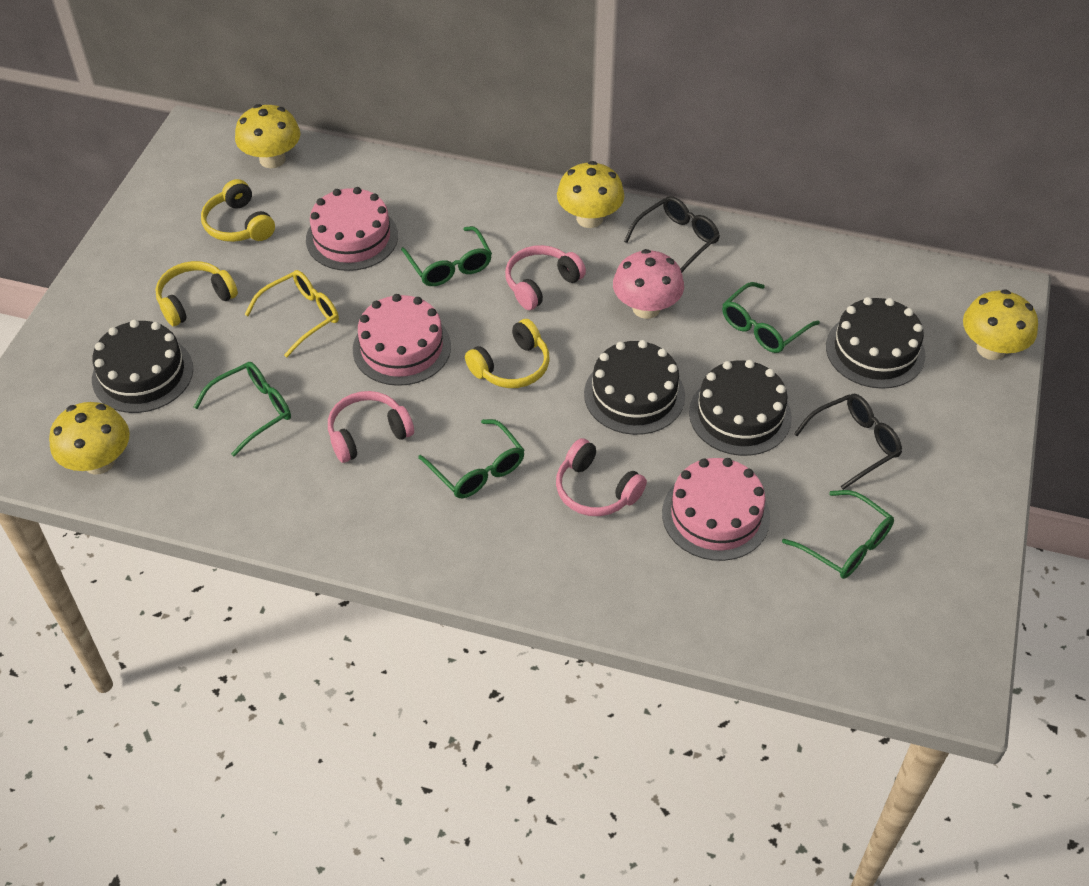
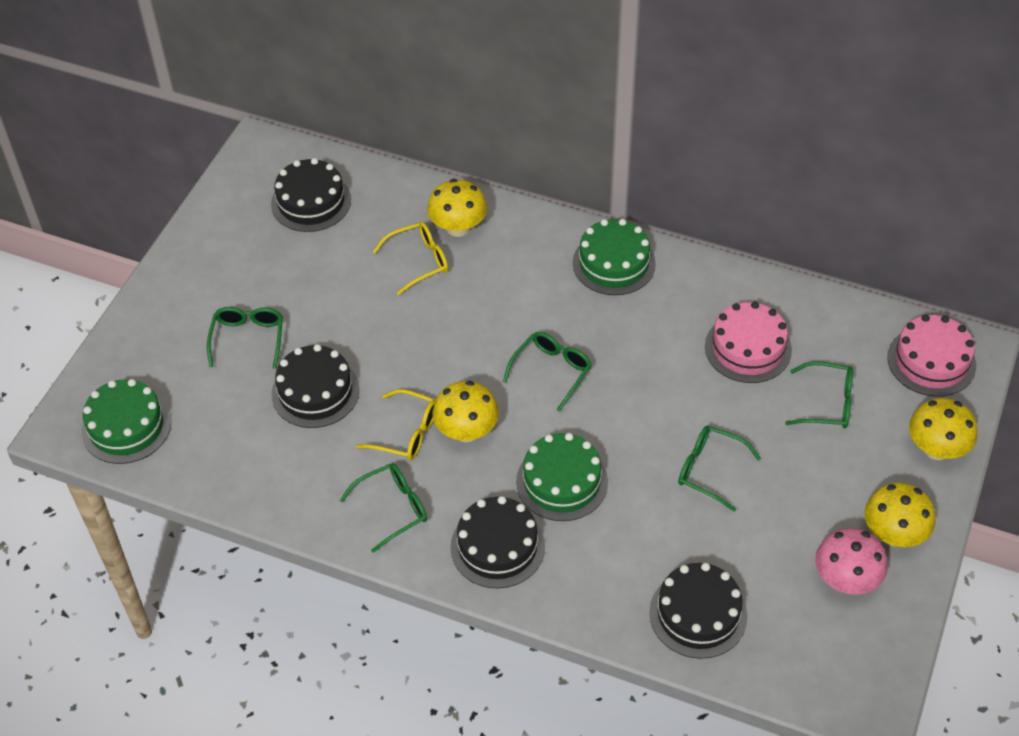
black glasses: 2 -> 0
green cake: 0 -> 3
pink cake: 3 -> 2
pink headphones: 3 -> 0
yellow glasses: 1 -> 2
yellow headphones: 3 -> 0

